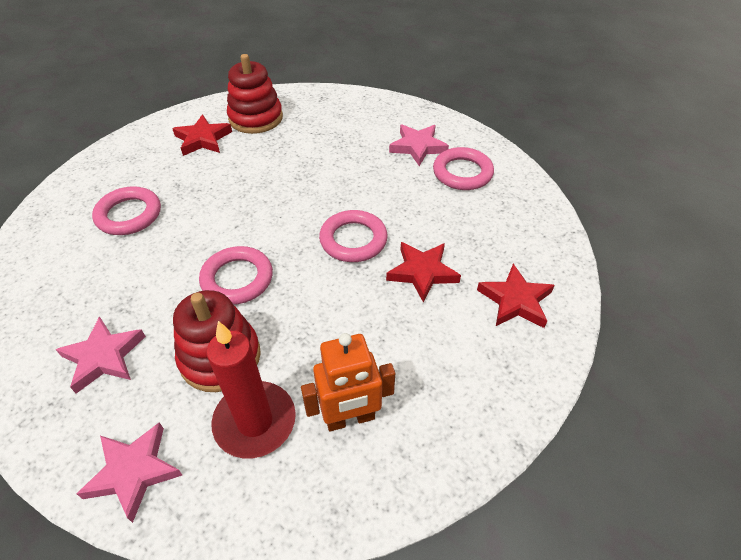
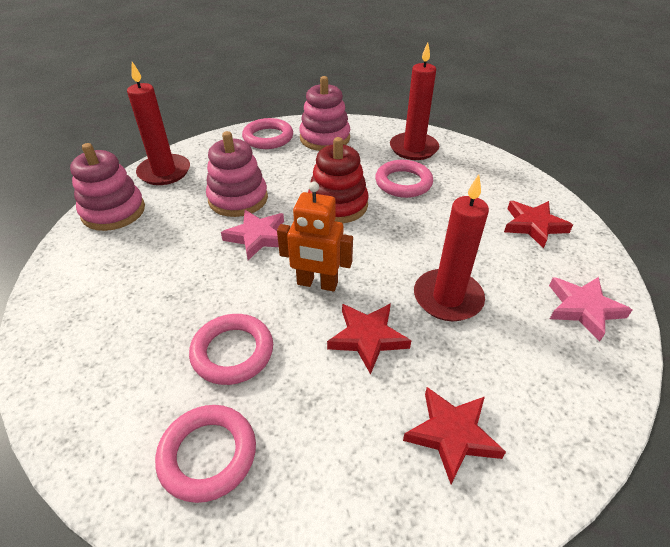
pink stacking toy: 0 -> 3
pink star: 3 -> 2
red candle: 1 -> 3
red stacking toy: 2 -> 1

